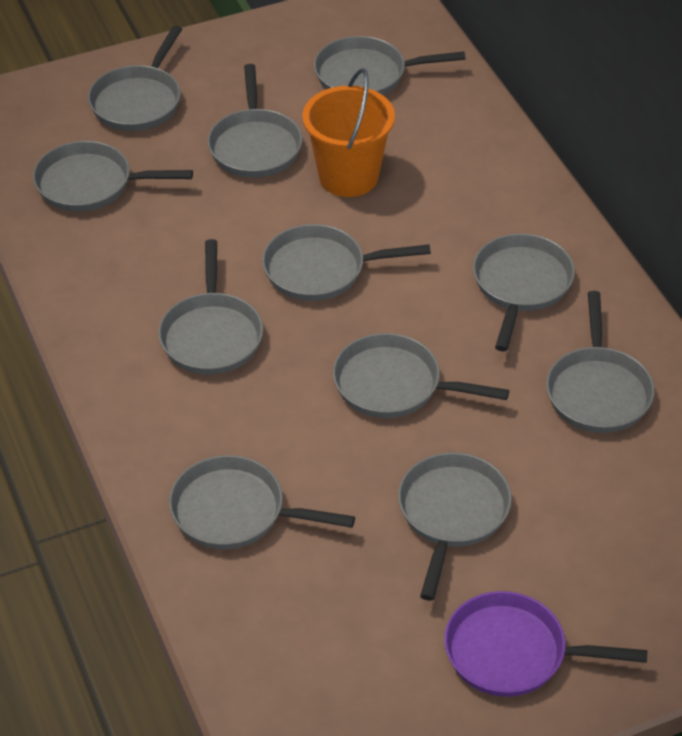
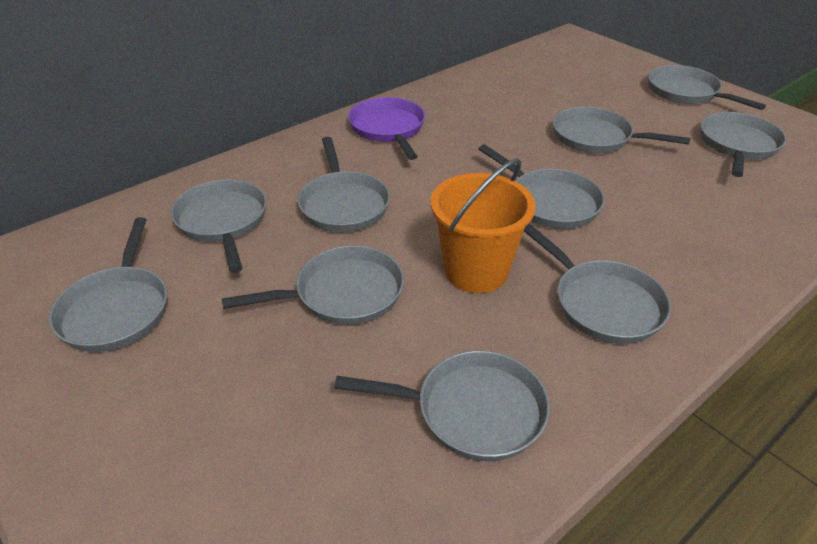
grey pan: 11 -> 10

